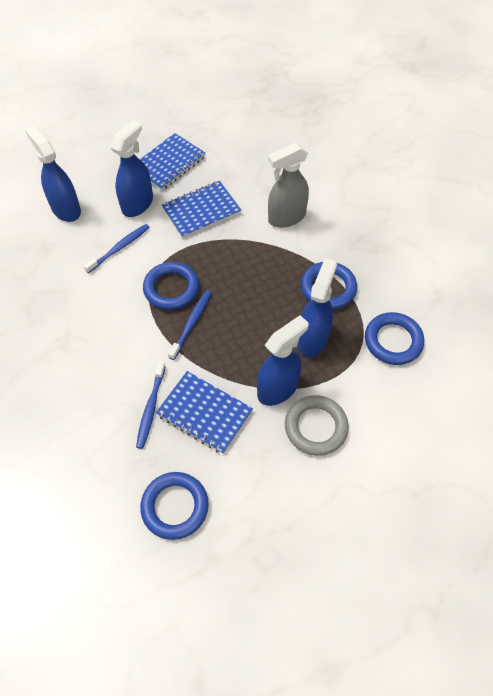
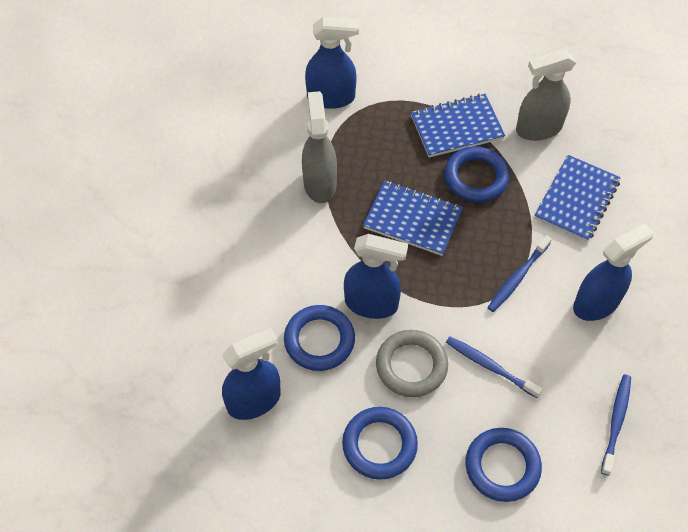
grey spray bottle: 1 -> 2

